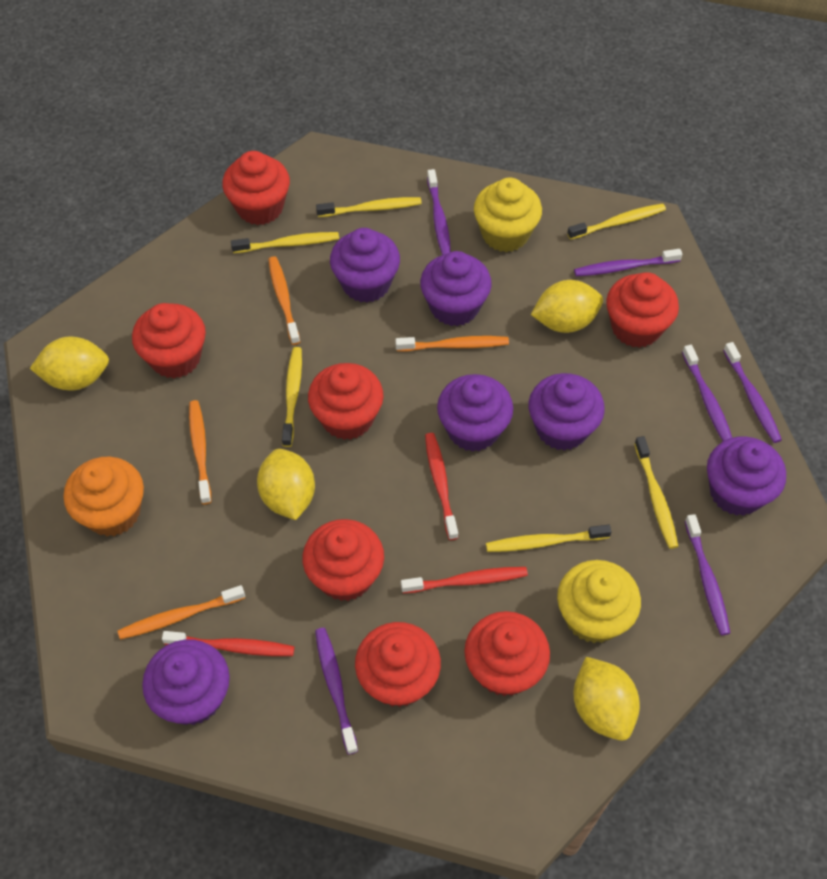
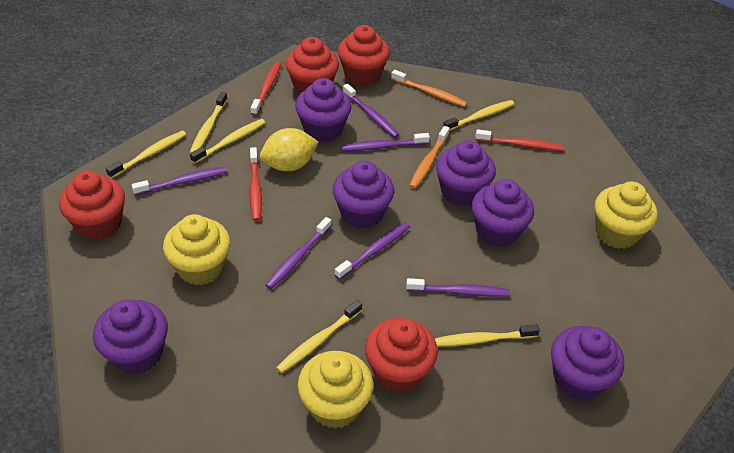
orange cupcake: 1 -> 0
orange toothbrush: 4 -> 2
red cupcake: 7 -> 4
yellow cupcake: 2 -> 3
yellow lemon: 4 -> 1

